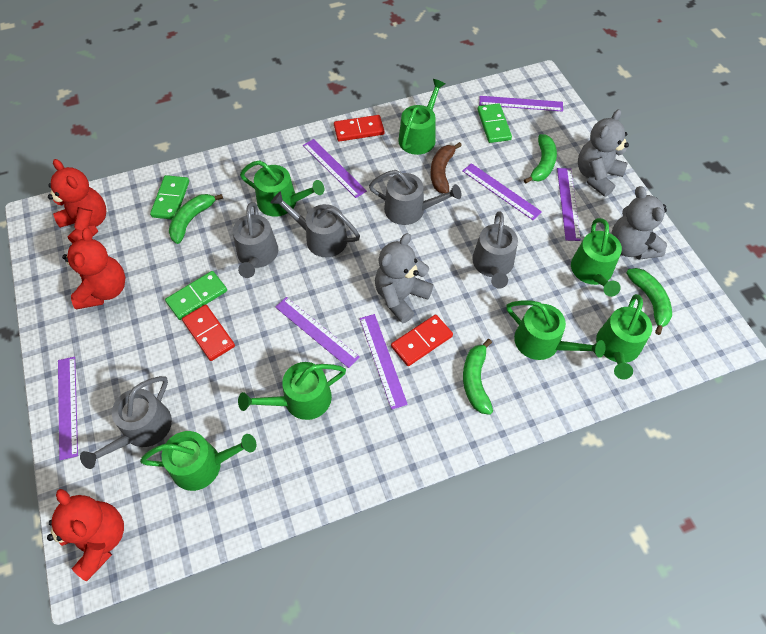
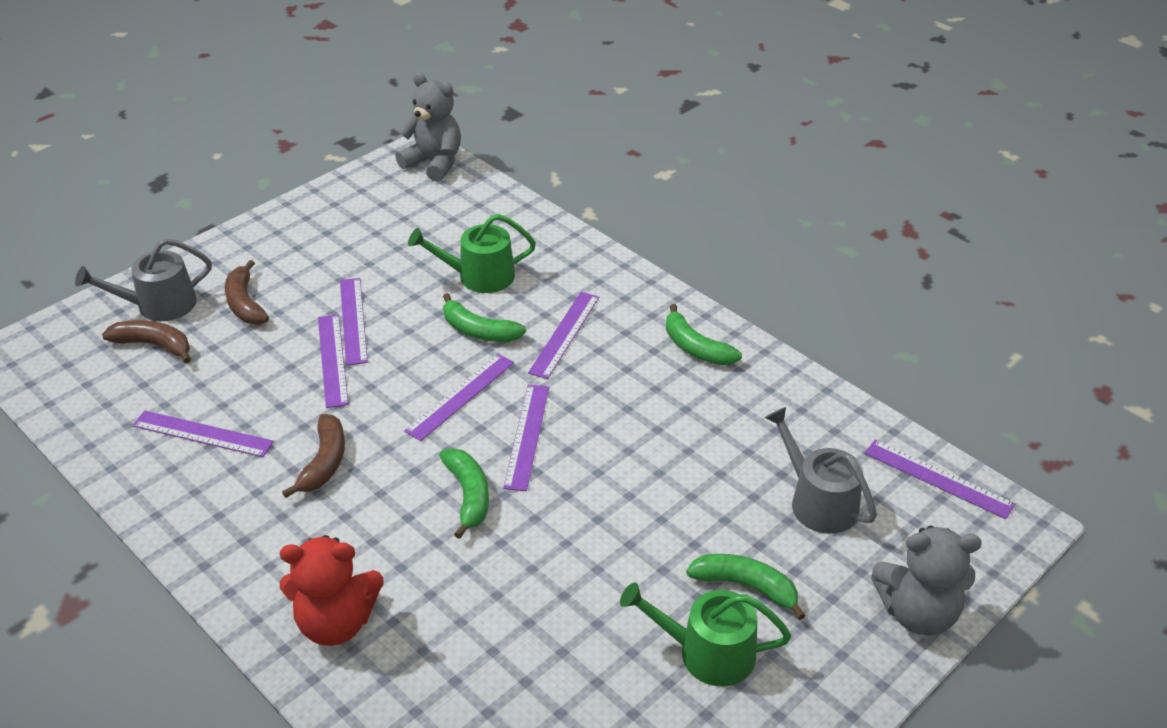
brown banana: 1 -> 3
green domino: 3 -> 0
green watering can: 7 -> 2
grey teddy bear: 3 -> 2
grey watering can: 5 -> 2
red domino: 3 -> 0
red teddy bear: 3 -> 1

